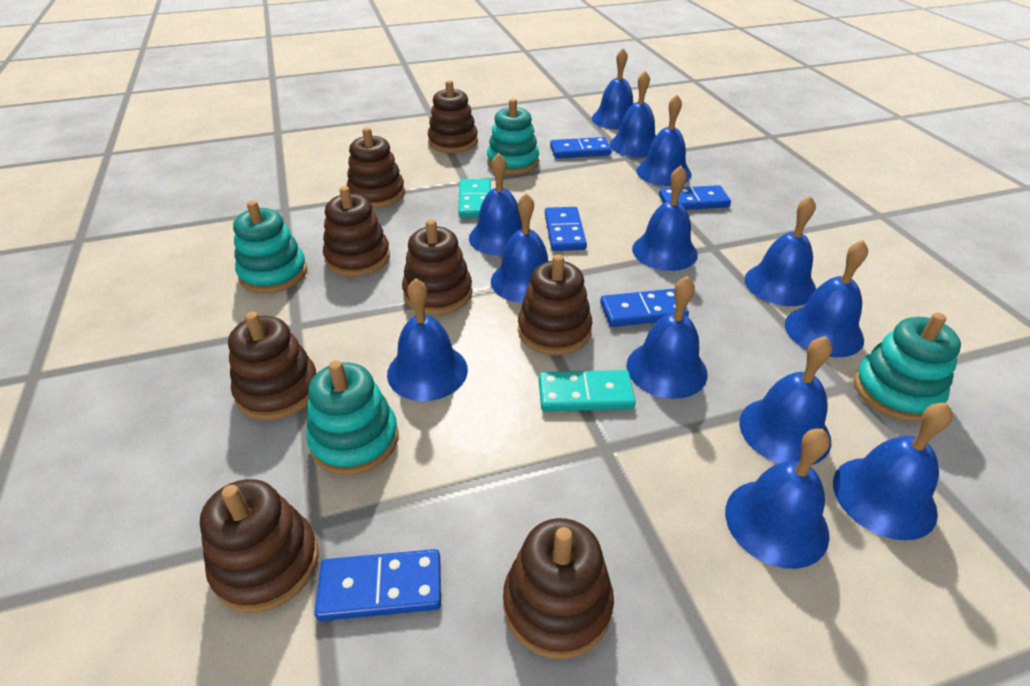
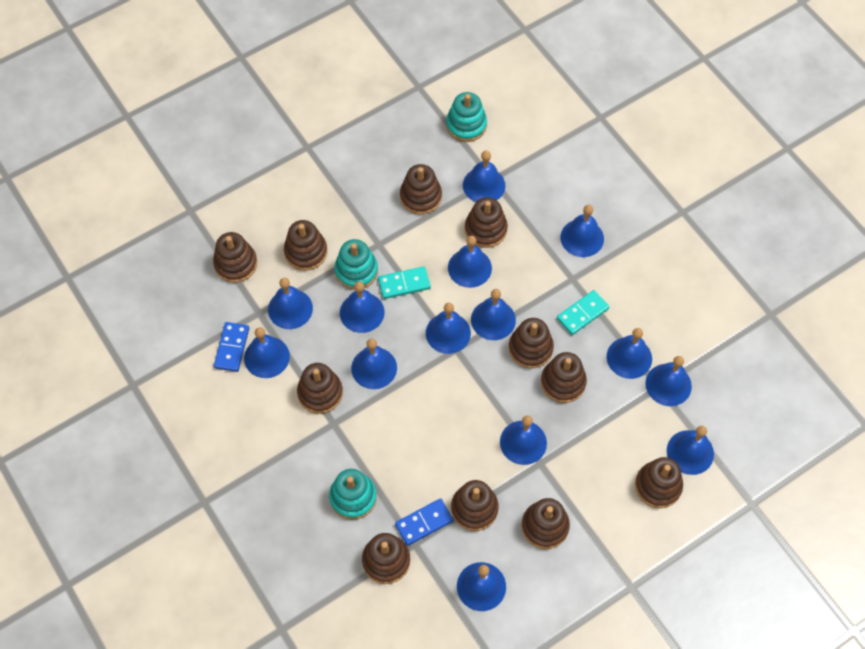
blue bell: 13 -> 14
blue domino: 5 -> 2
brown stacking toy: 8 -> 11
turquoise stacking toy: 4 -> 3

